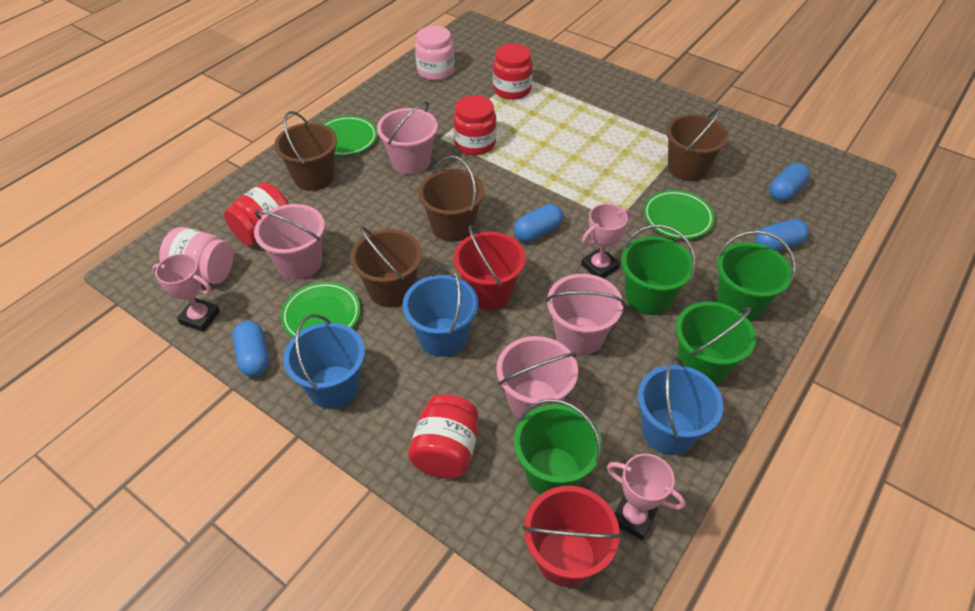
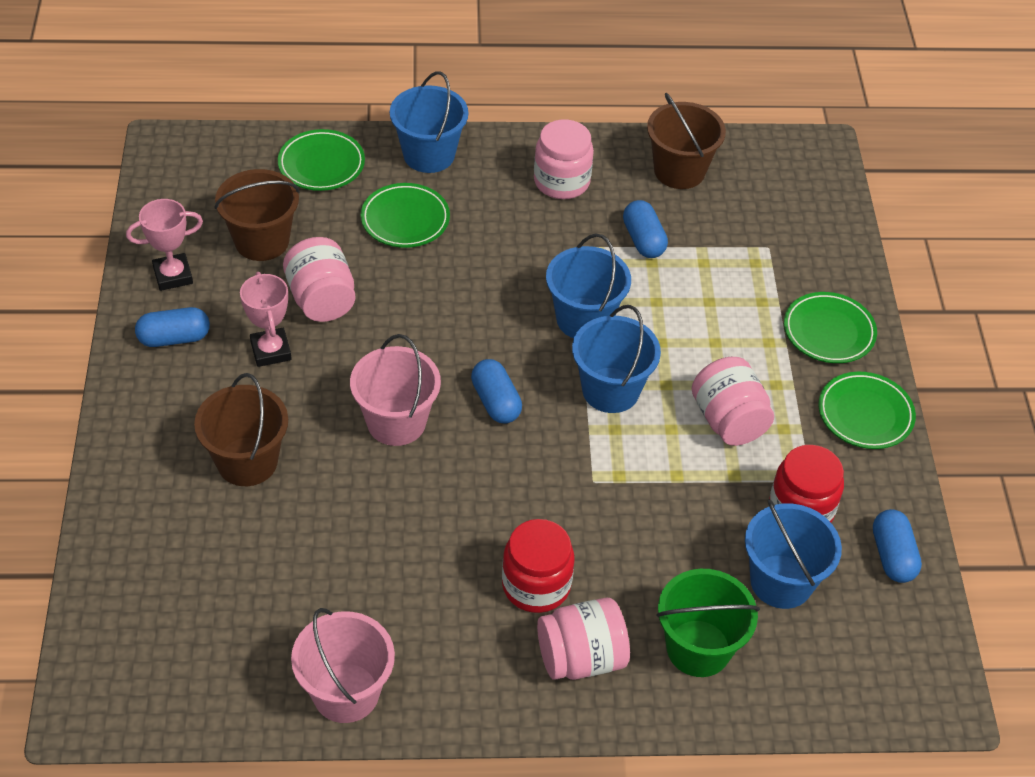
blue bucket: 3 -> 4
brown bucket: 4 -> 3
green bucket: 4 -> 1
green plate: 3 -> 4
pink bucket: 4 -> 2
pink jar: 2 -> 4
pink trophy: 3 -> 2
red bucket: 2 -> 0
red jar: 4 -> 2

